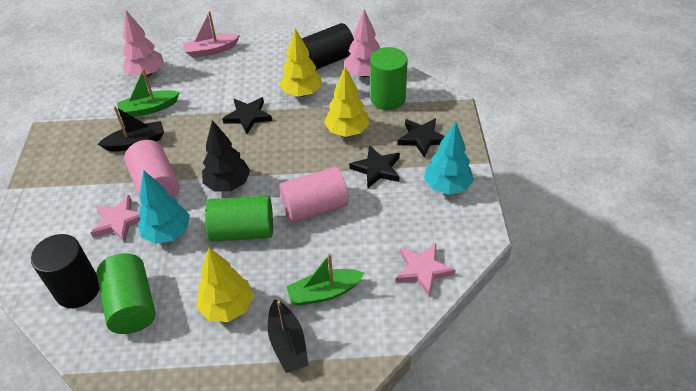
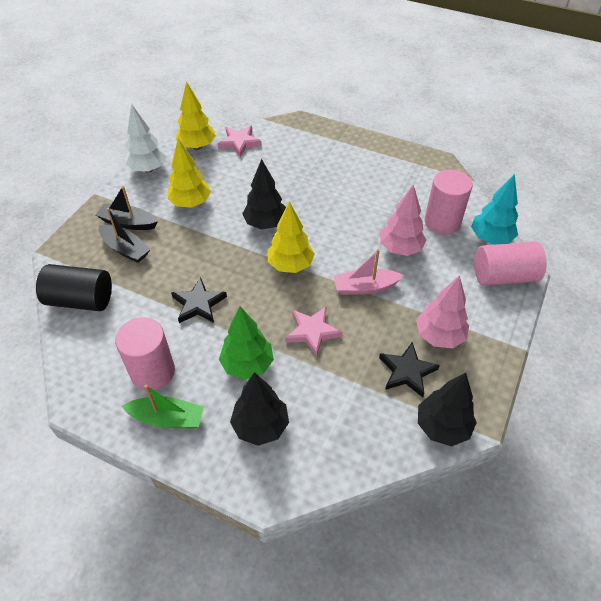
black cylinder: 2 -> 1
black star: 3 -> 2
black tree: 1 -> 3
green boat: 2 -> 1
green cylinder: 3 -> 0
green tree: 0 -> 1
pink cylinder: 2 -> 3
turquoise tree: 2 -> 1
white tree: 0 -> 1

